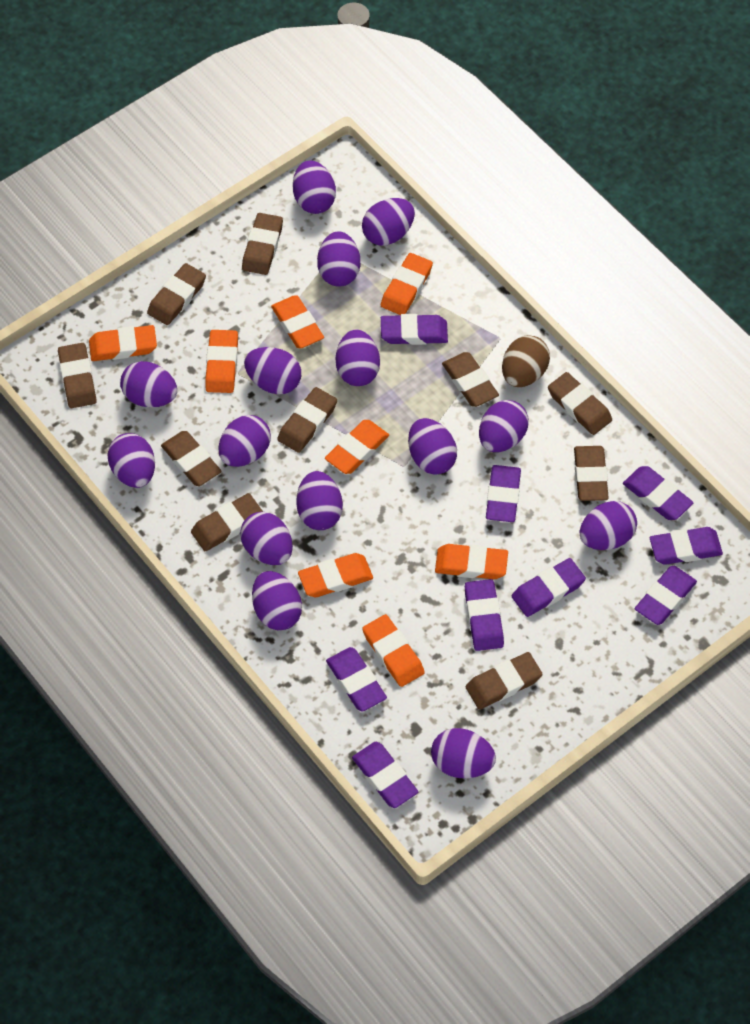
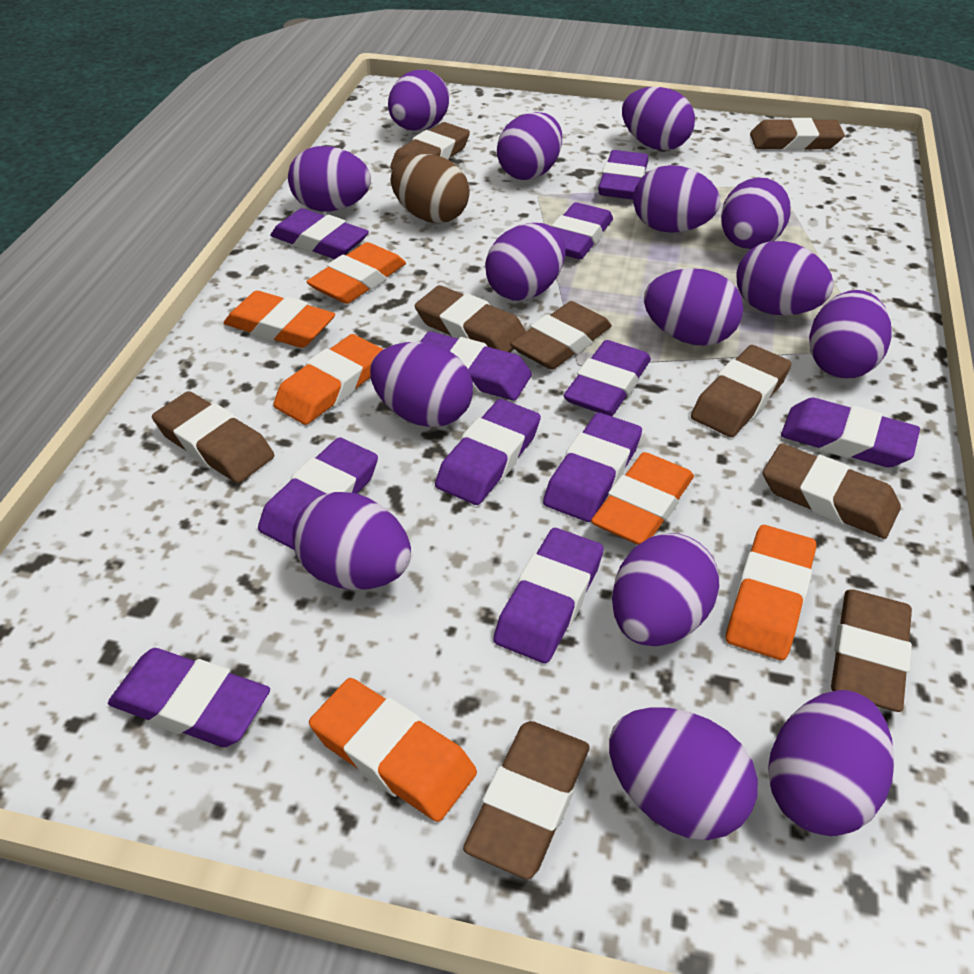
brown eraser: 10 -> 9
orange eraser: 8 -> 6
purple eraser: 9 -> 11

